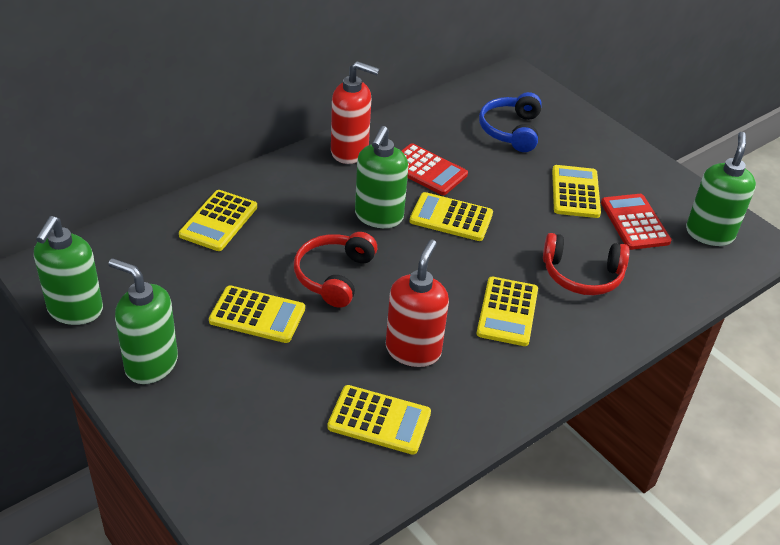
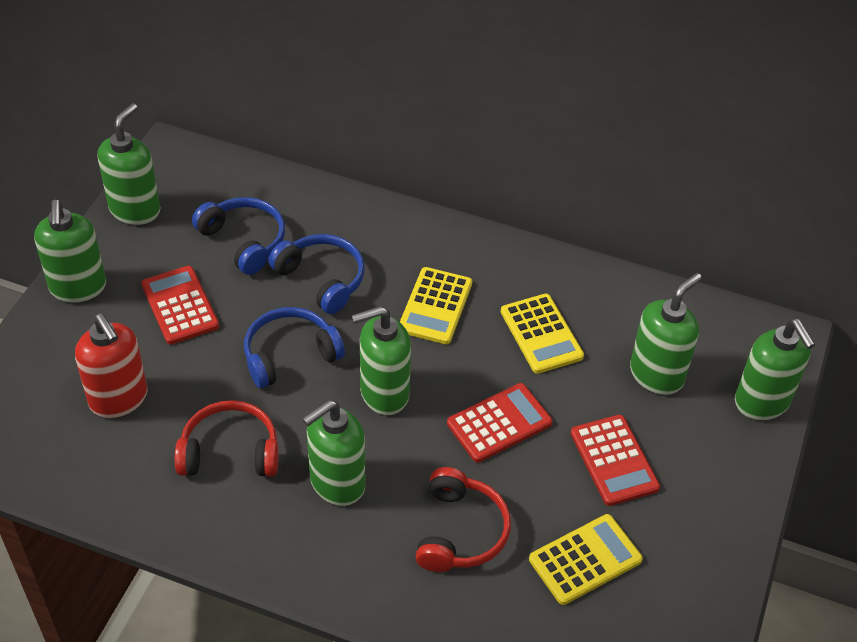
blue headphones: 1 -> 3
green soap dispenser: 4 -> 6
red calculator: 2 -> 3
red soap dispenser: 2 -> 1
yellow calculator: 6 -> 3

